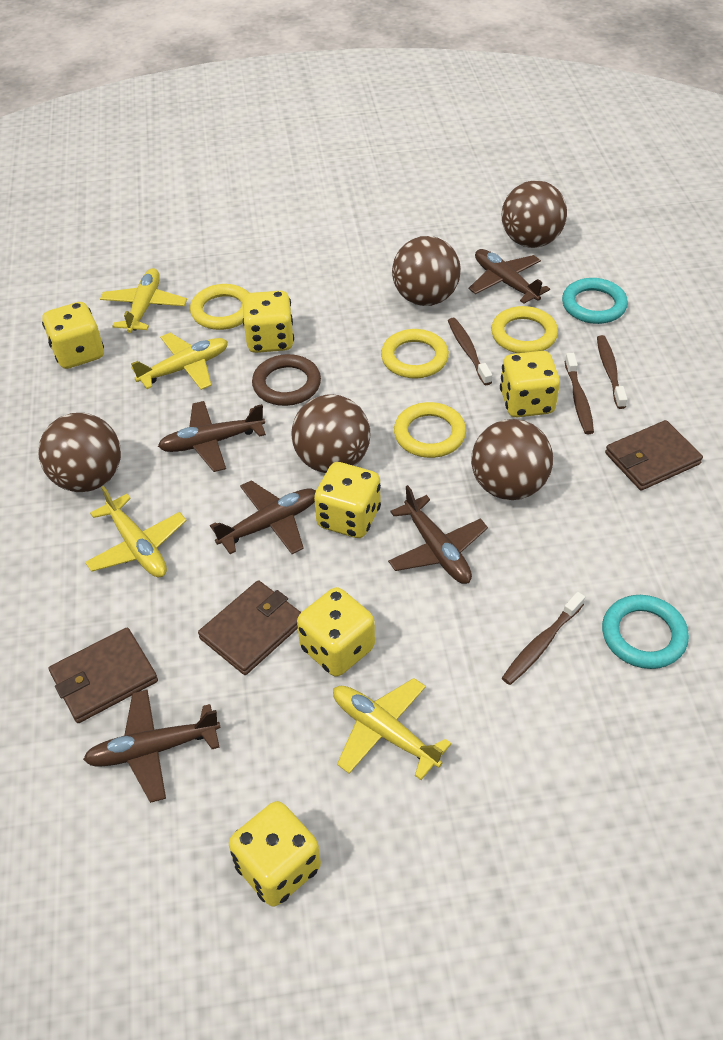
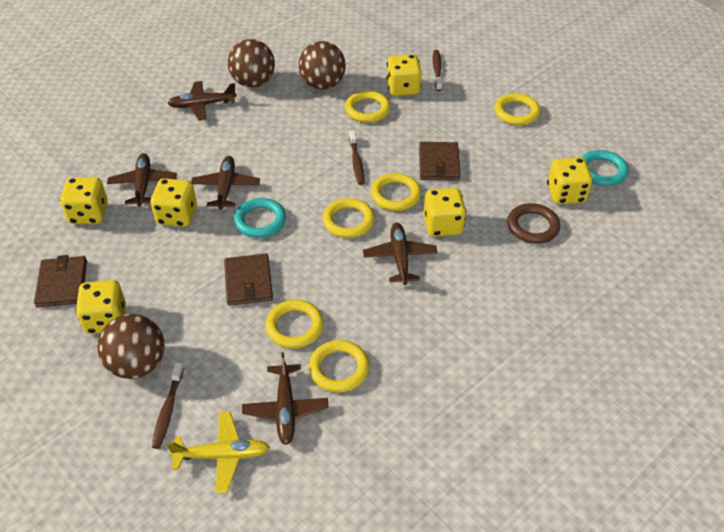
brown ball: 5 -> 3
brown toothbrush: 4 -> 3
yellow plane: 4 -> 1
yellow ring: 4 -> 6

